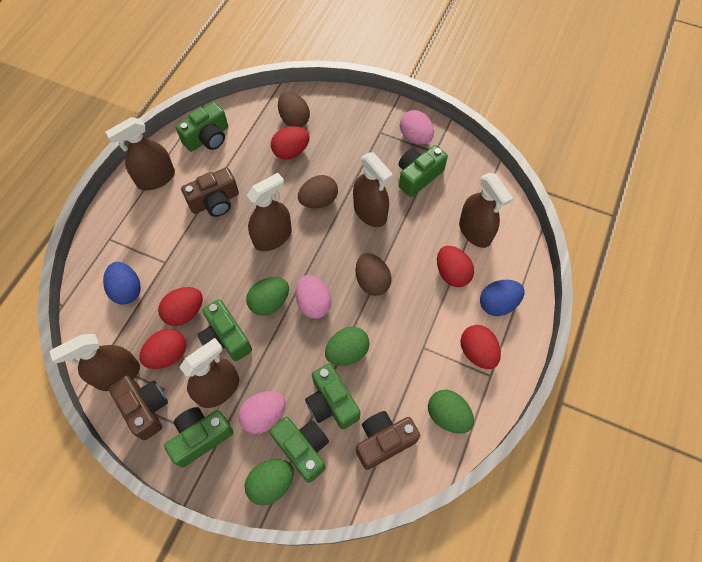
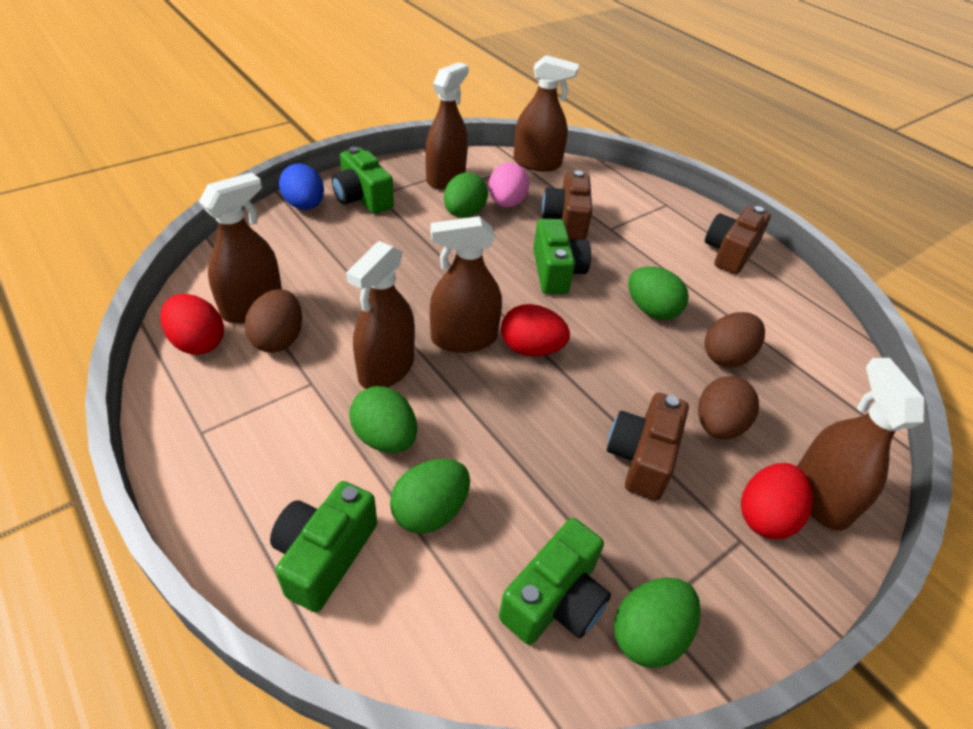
blue egg: 2 -> 1
green camera: 6 -> 4
green egg: 4 -> 5
pink egg: 3 -> 1
red egg: 5 -> 3

